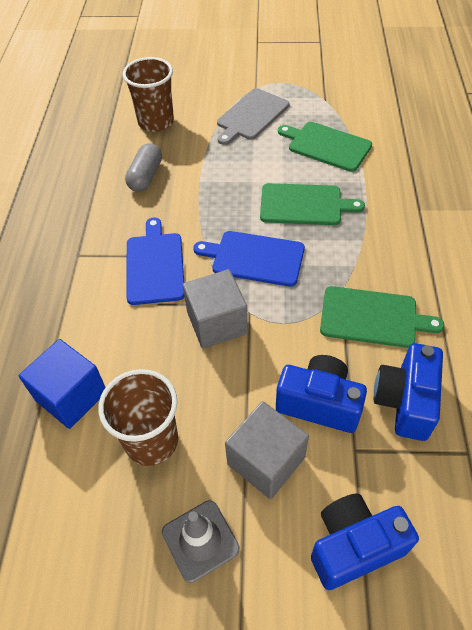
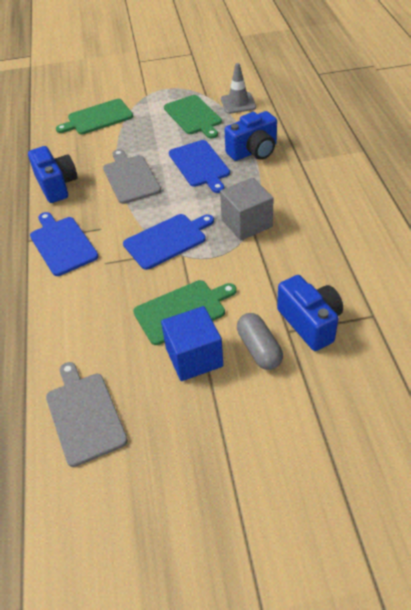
blue cutting board: 2 -> 3
brown cup: 2 -> 0
grey cube: 2 -> 1
grey cutting board: 1 -> 2

